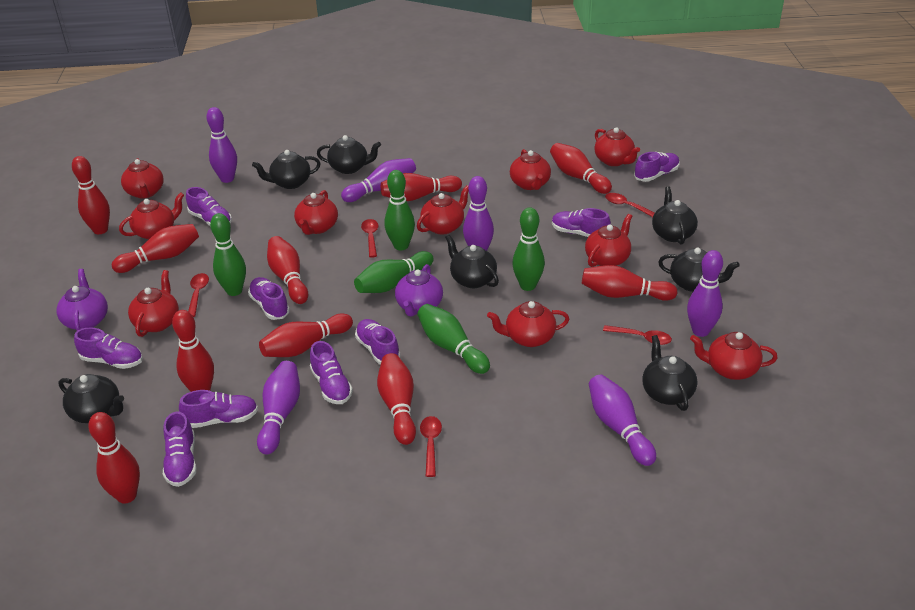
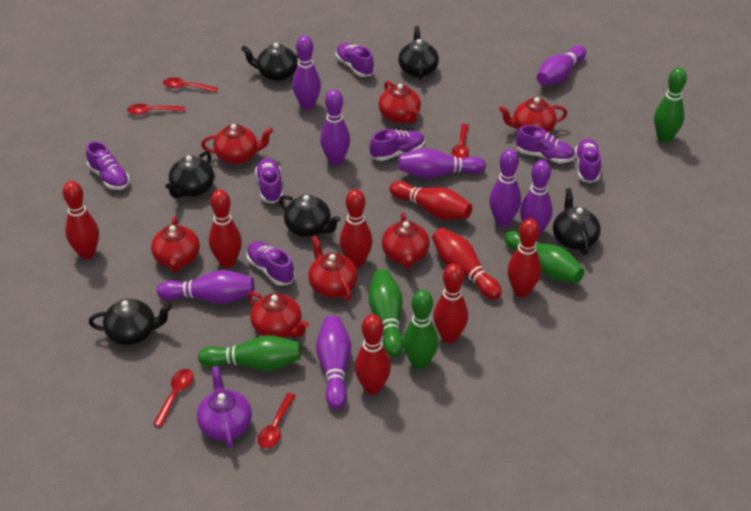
black teapot: 7 -> 6
purple bowling pin: 6 -> 8
purple shoe: 9 -> 7
purple teapot: 2 -> 1
red bowling pin: 10 -> 8
red teapot: 10 -> 7

